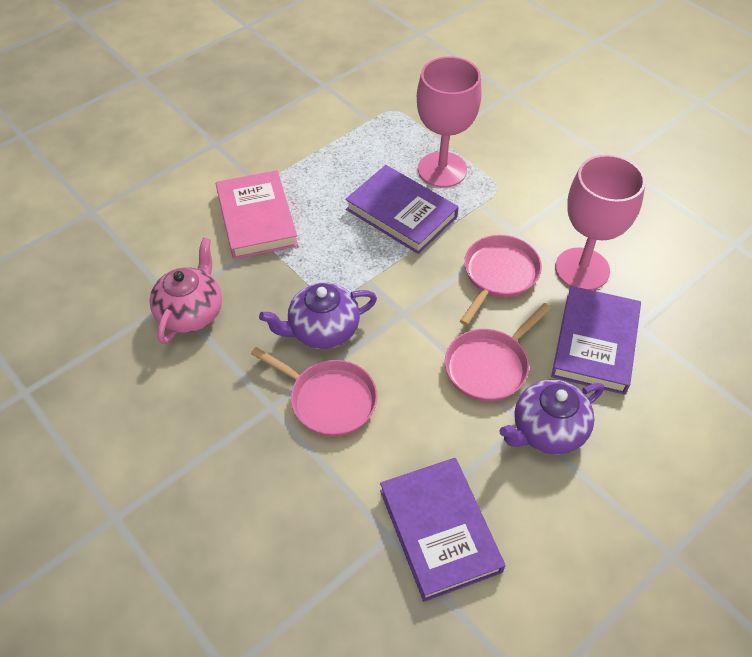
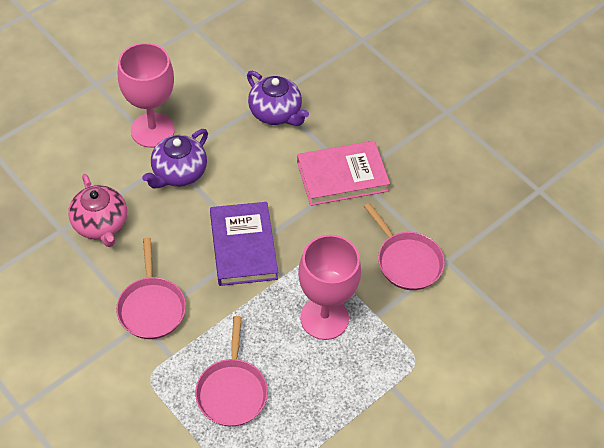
purple book: 3 -> 1

